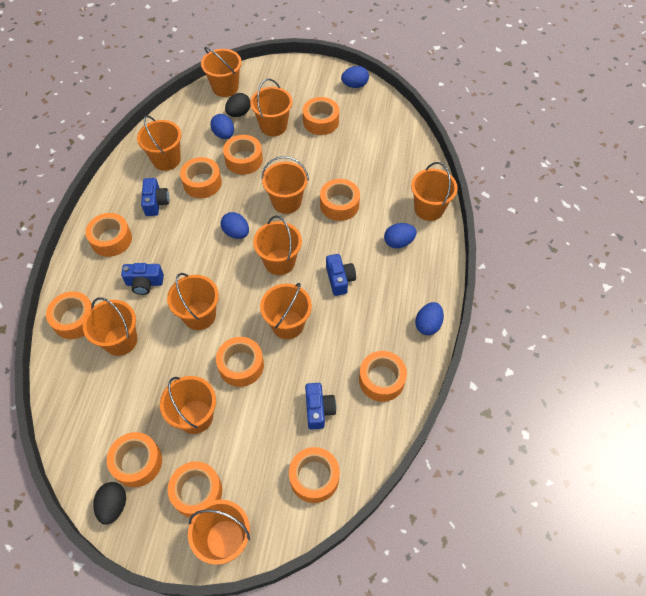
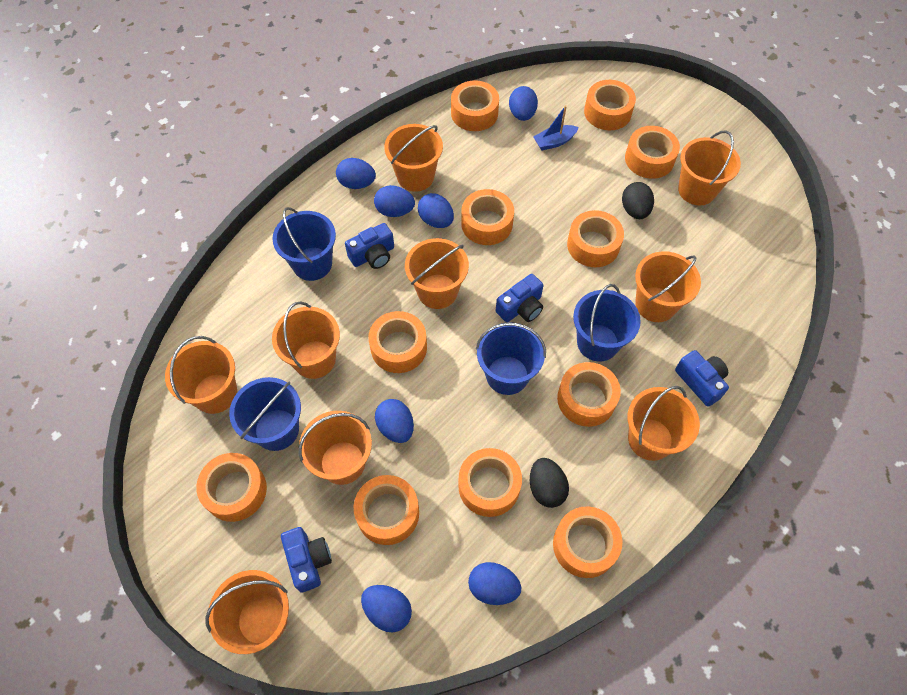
blue boat: 0 -> 1
blue bucket: 0 -> 4
blue egg: 5 -> 7
orange bucket: 11 -> 9

